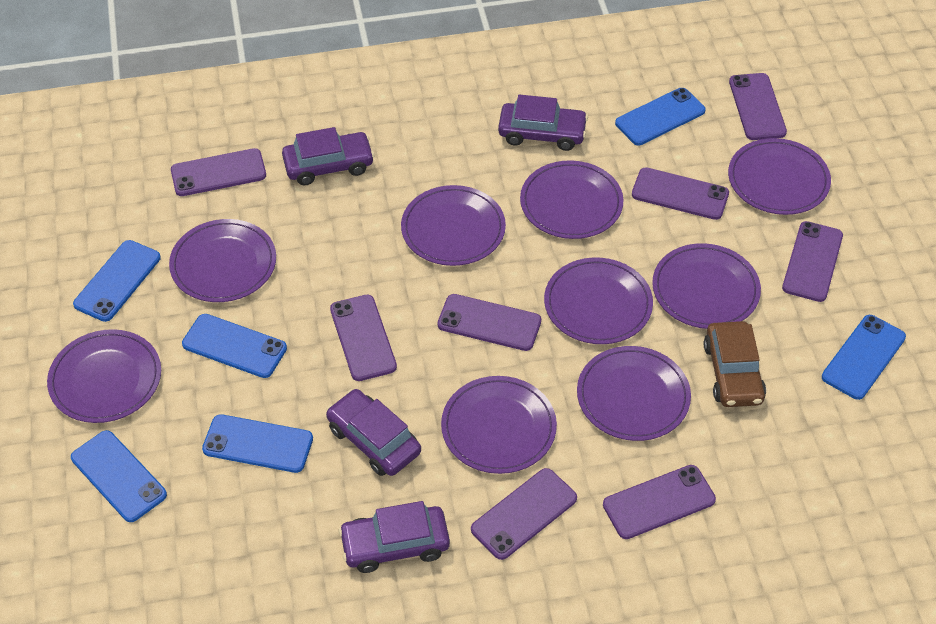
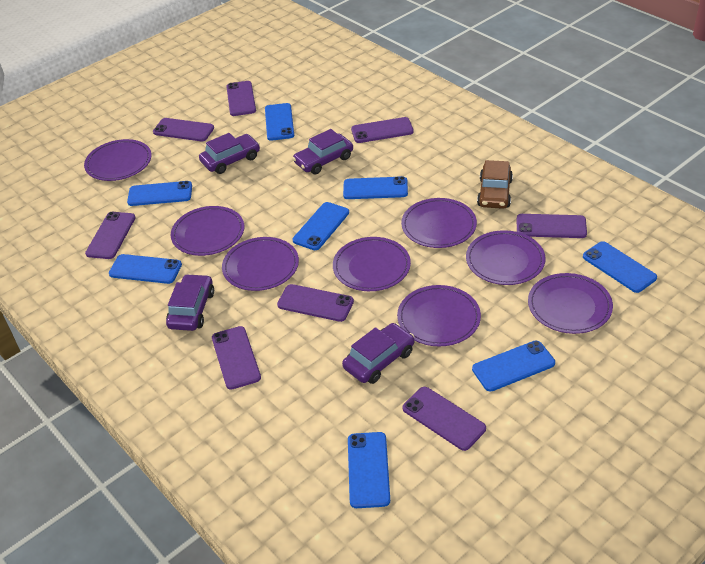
blue phone: 6 -> 8
purple plate: 9 -> 8

